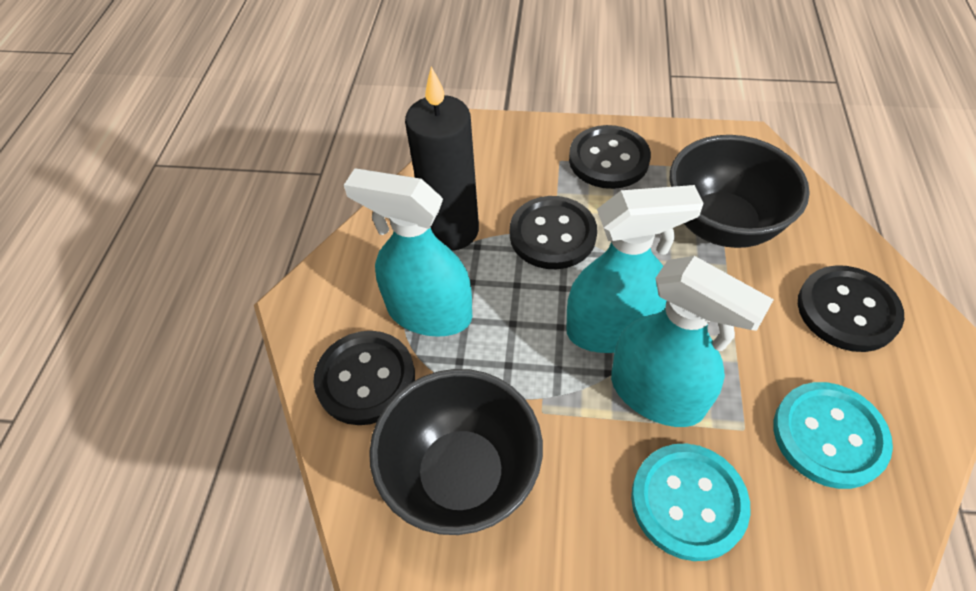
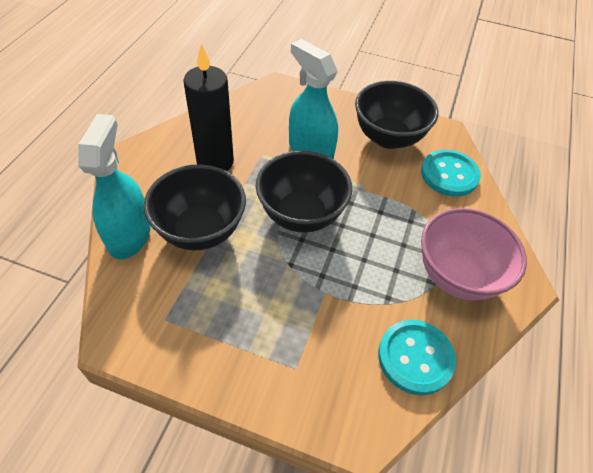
black bowl: 2 -> 3
black button: 4 -> 0
pink bowl: 0 -> 1
turquoise spray bottle: 3 -> 2

